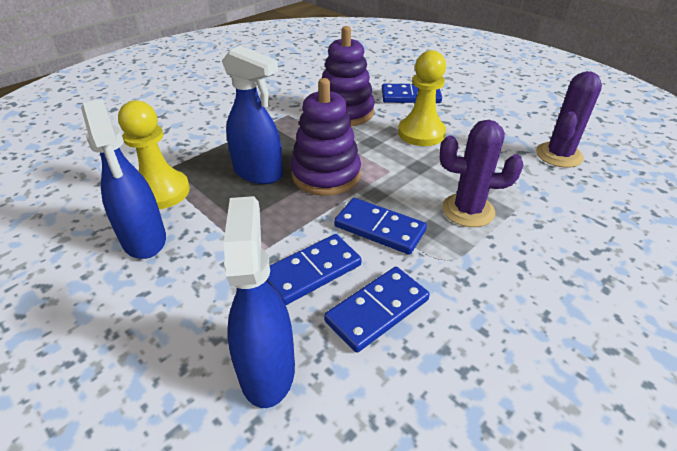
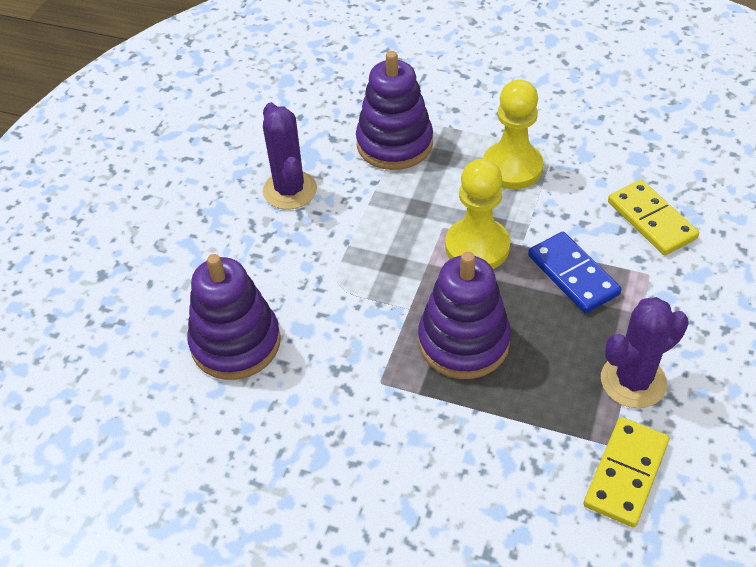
blue domino: 4 -> 1
blue spray bottle: 3 -> 0
purple stacking toy: 2 -> 3
yellow domino: 0 -> 2

